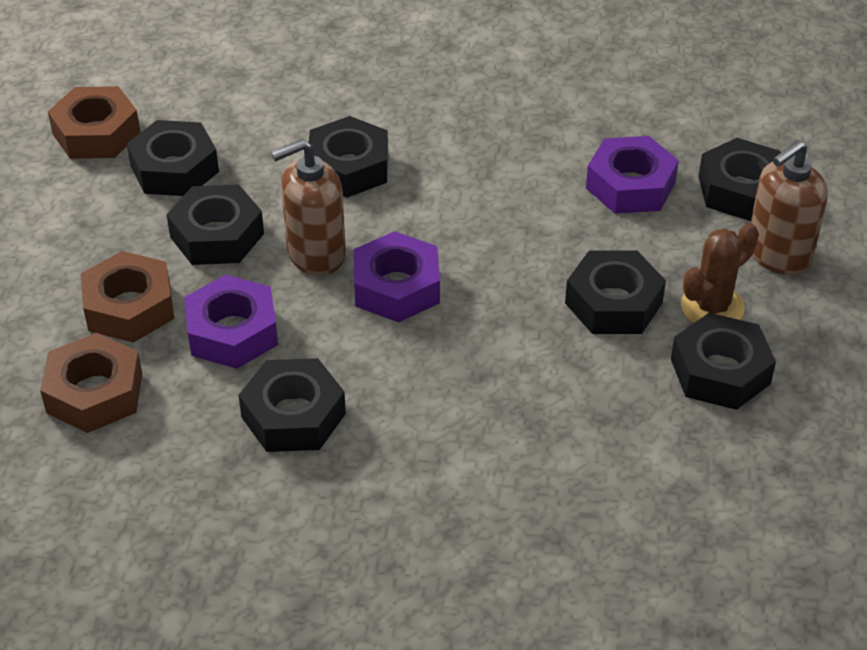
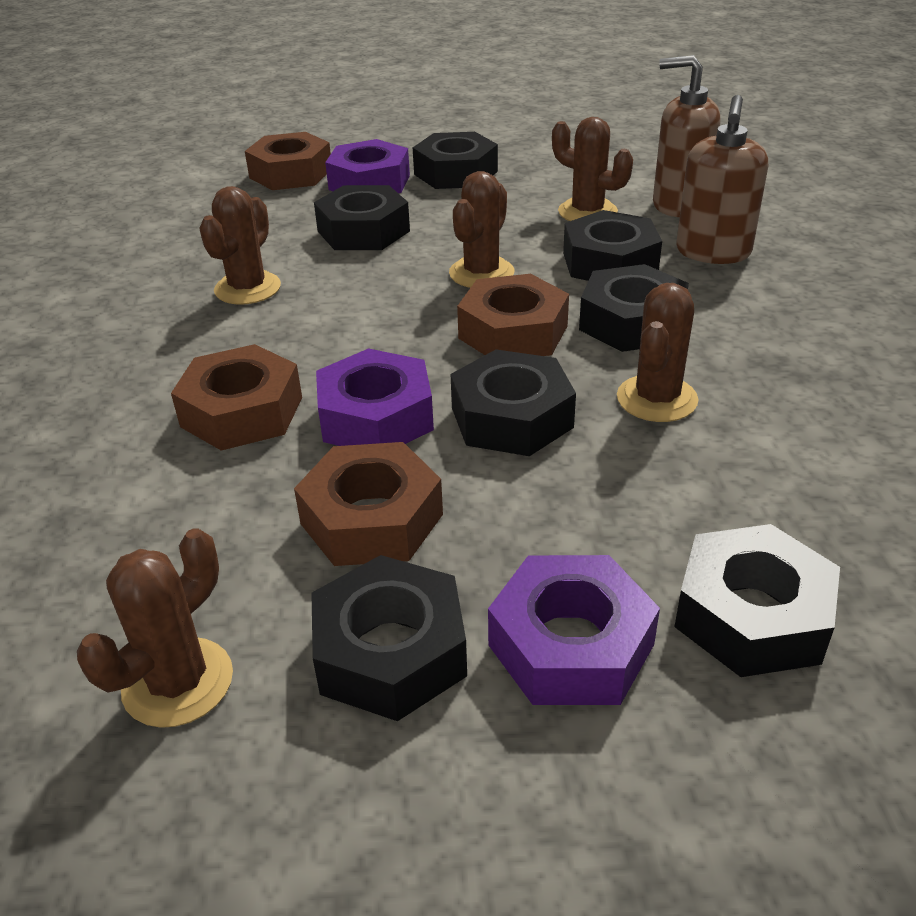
brown cactus: 1 -> 5
brown nut: 3 -> 4

